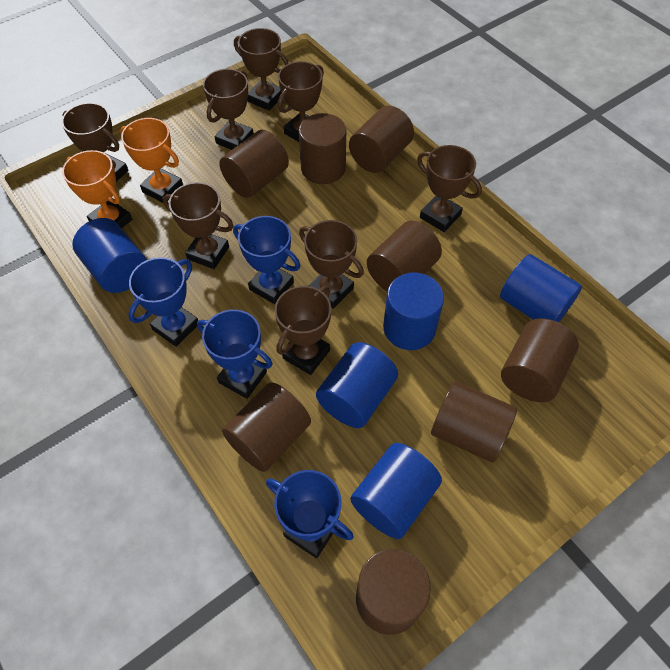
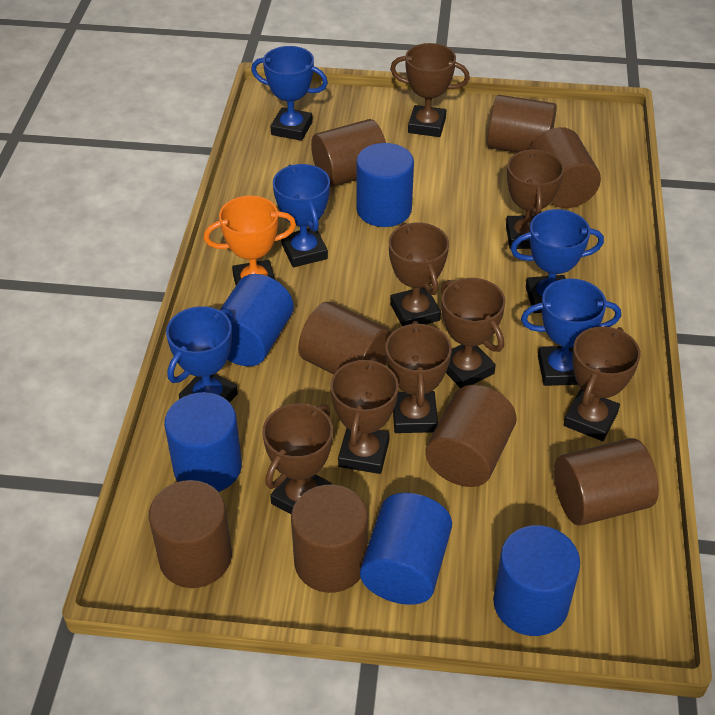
blue trophy: 4 -> 5
orange trophy: 2 -> 1

